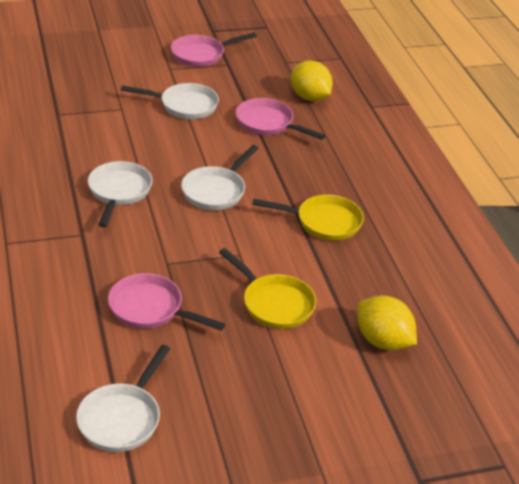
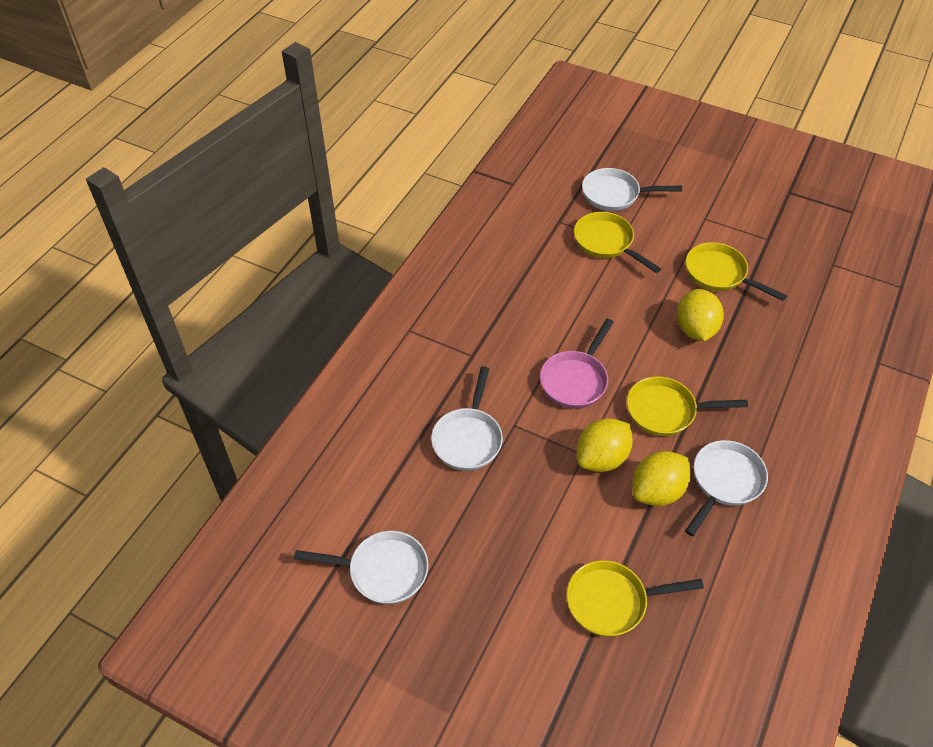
pink pan: 3 -> 1
yellow lemon: 2 -> 3
yellow pan: 2 -> 4

